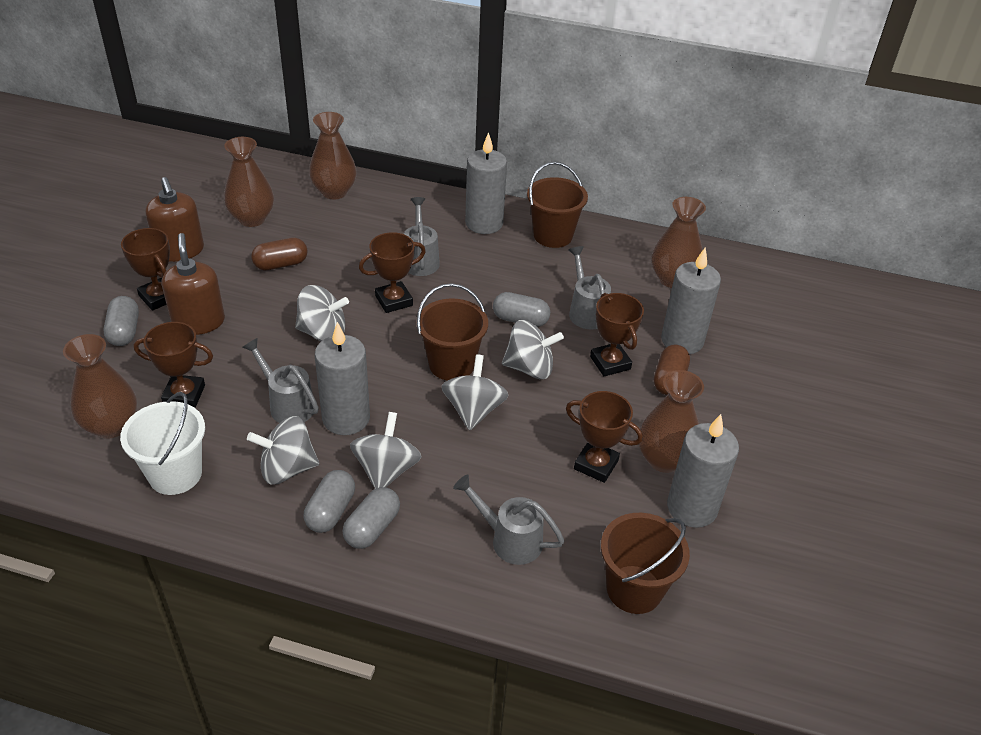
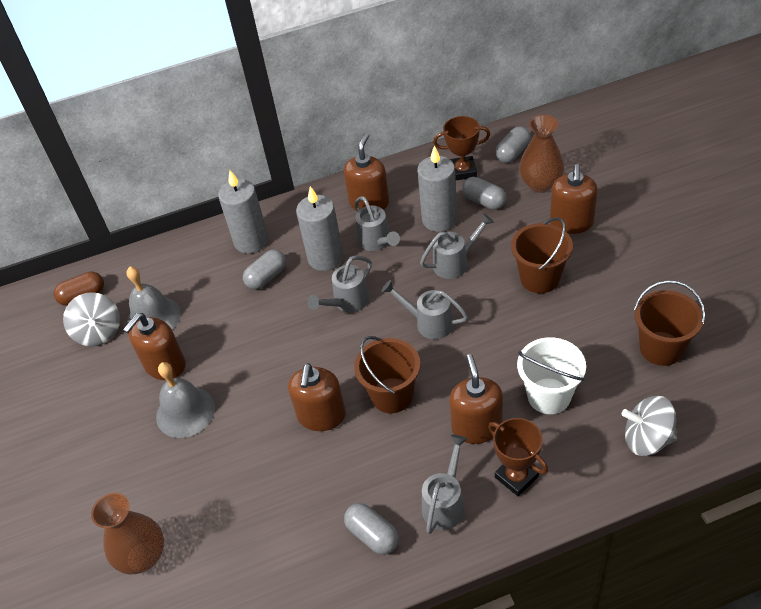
brown capsule: 2 -> 1
brown soap dispenser: 2 -> 5
brown trophy: 5 -> 2
brown vase: 5 -> 2
grey bell: 0 -> 2
grey candle: 4 -> 3
grey spinning top: 5 -> 2
grey watering can: 4 -> 5

